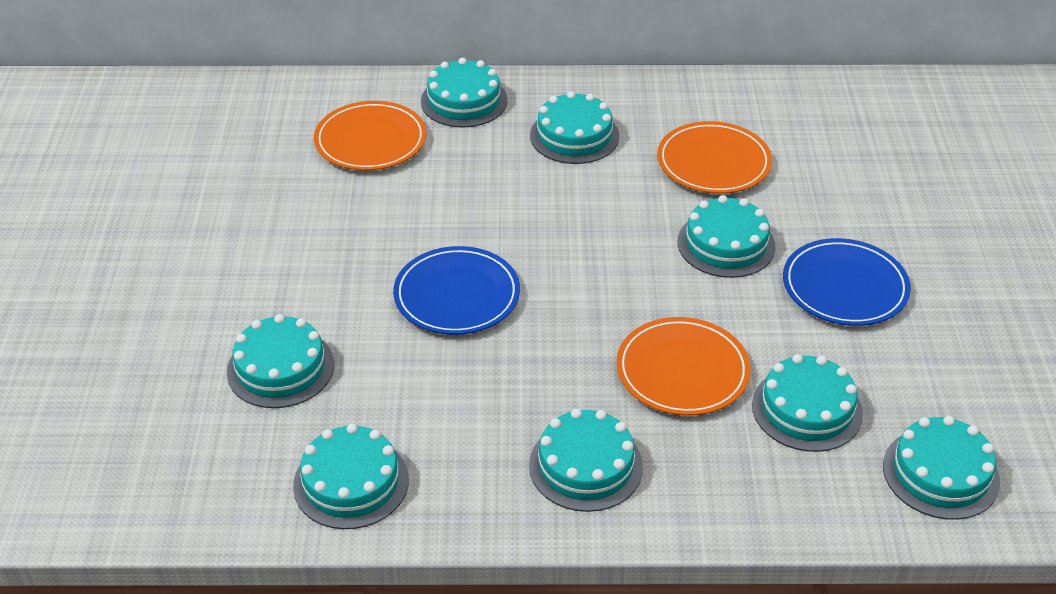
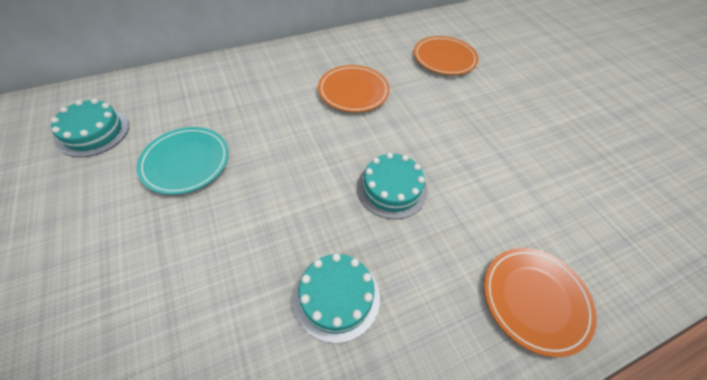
blue plate: 2 -> 0
turquoise cake: 8 -> 3
turquoise plate: 0 -> 1

